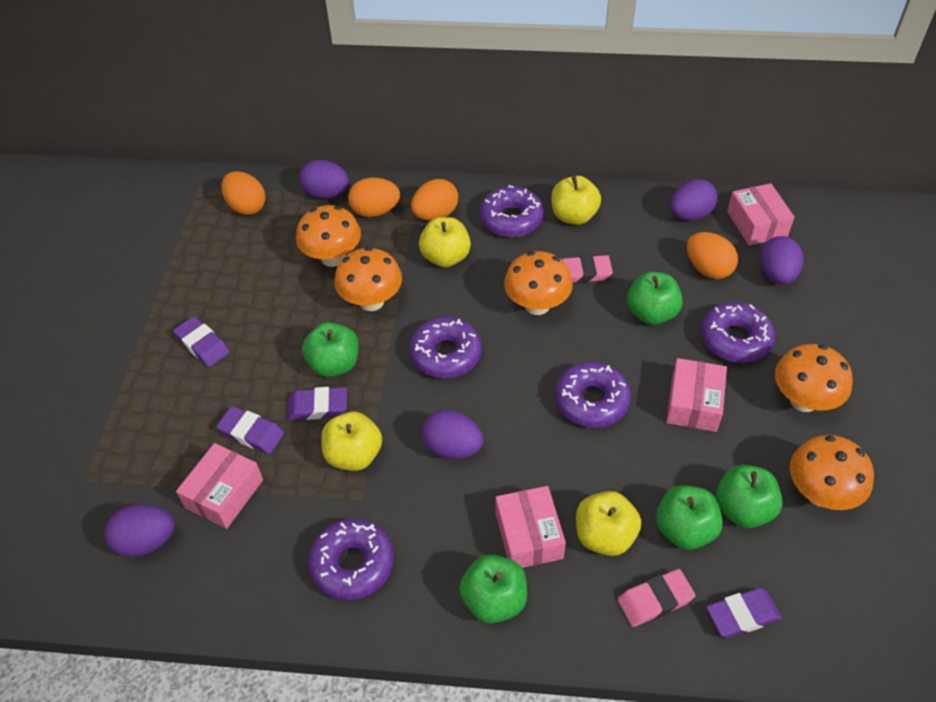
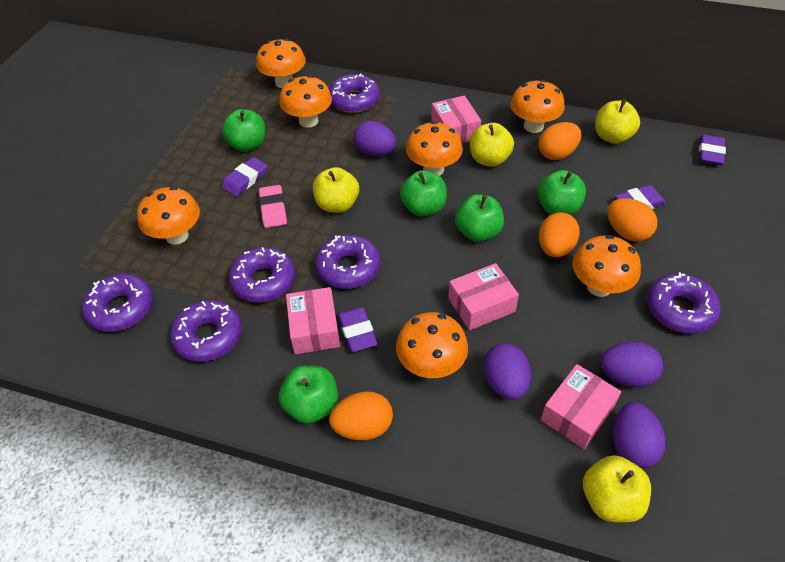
orange mushroom: 5 -> 7
pink eraser: 2 -> 1
purple donut: 5 -> 6
purple egg: 5 -> 4

